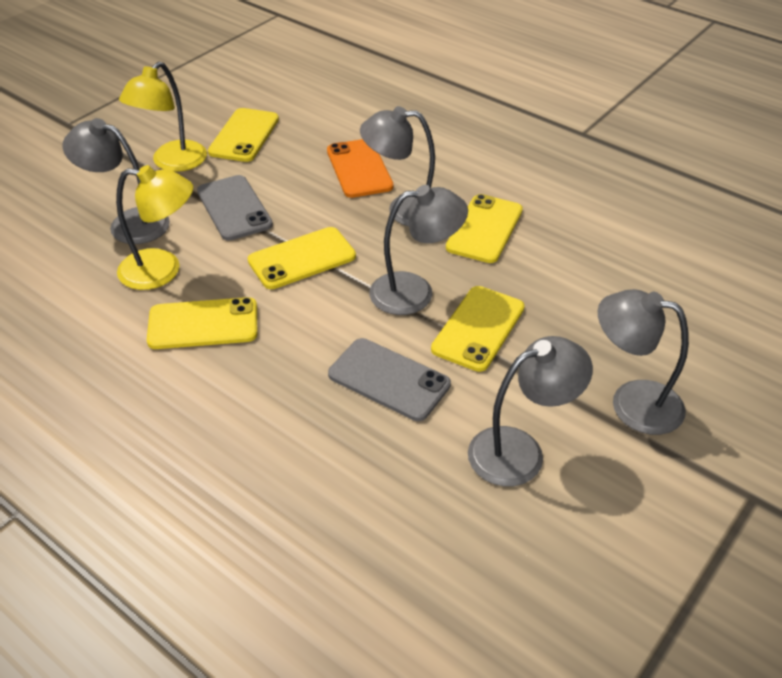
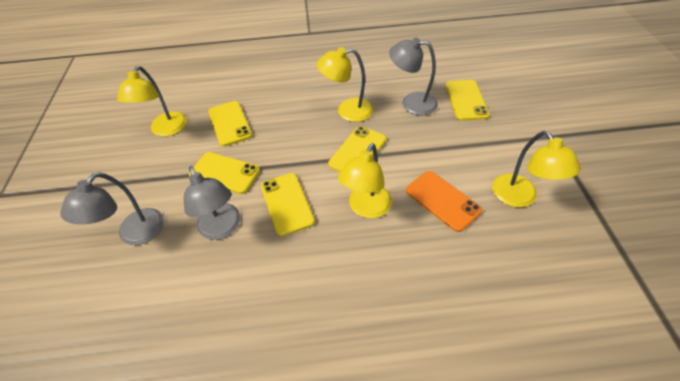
grey lamp: 5 -> 3
grey phone: 2 -> 0
yellow lamp: 2 -> 4

